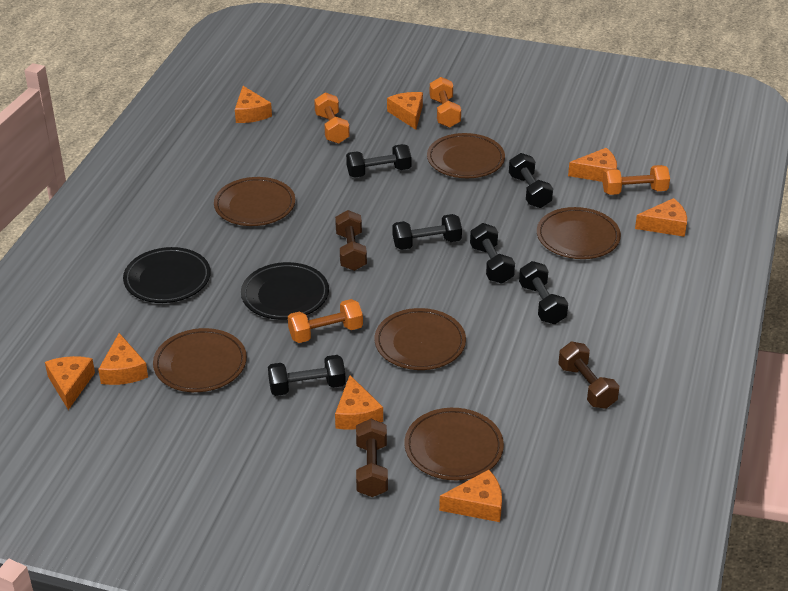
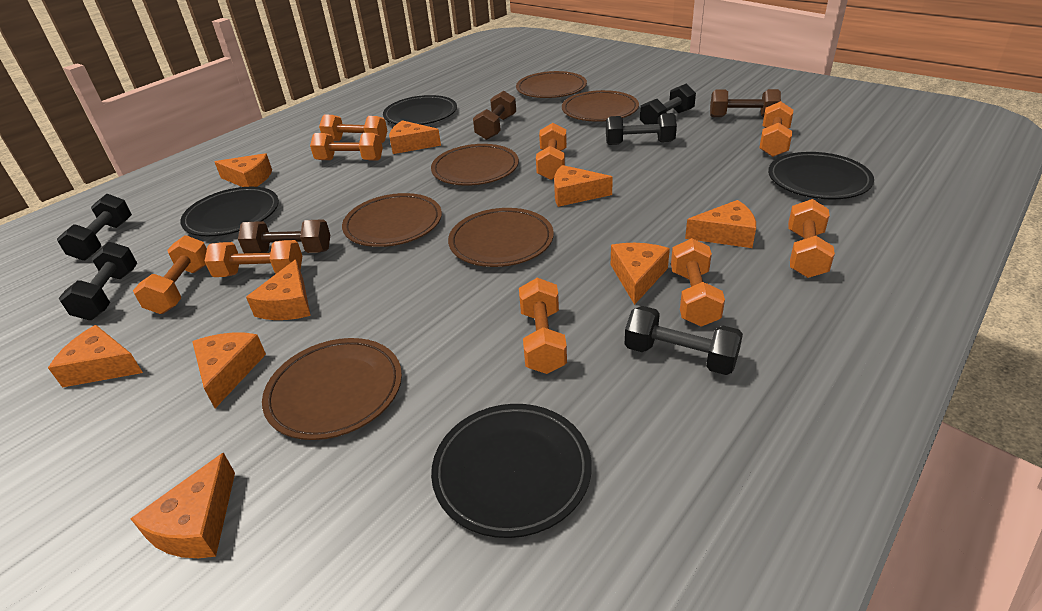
black dumbbell: 6 -> 5
black plate: 2 -> 4
orange cheese: 8 -> 9
orange dumbbell: 4 -> 9

